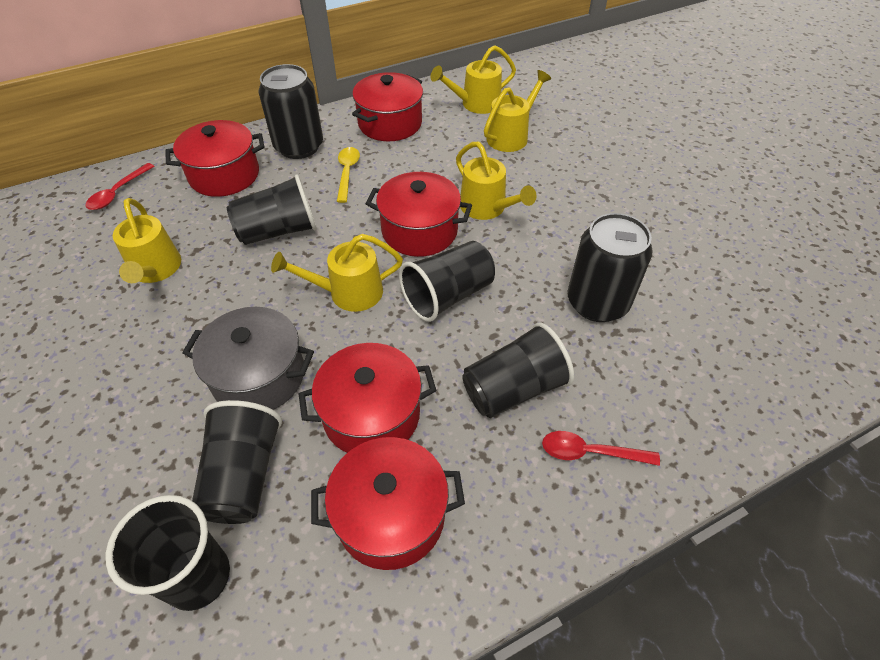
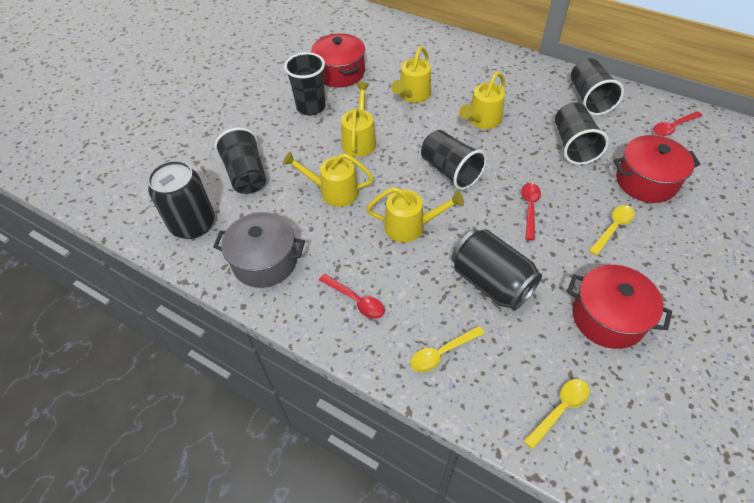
red pot: 5 -> 3
red spoon: 2 -> 3
yellow spoon: 1 -> 3

